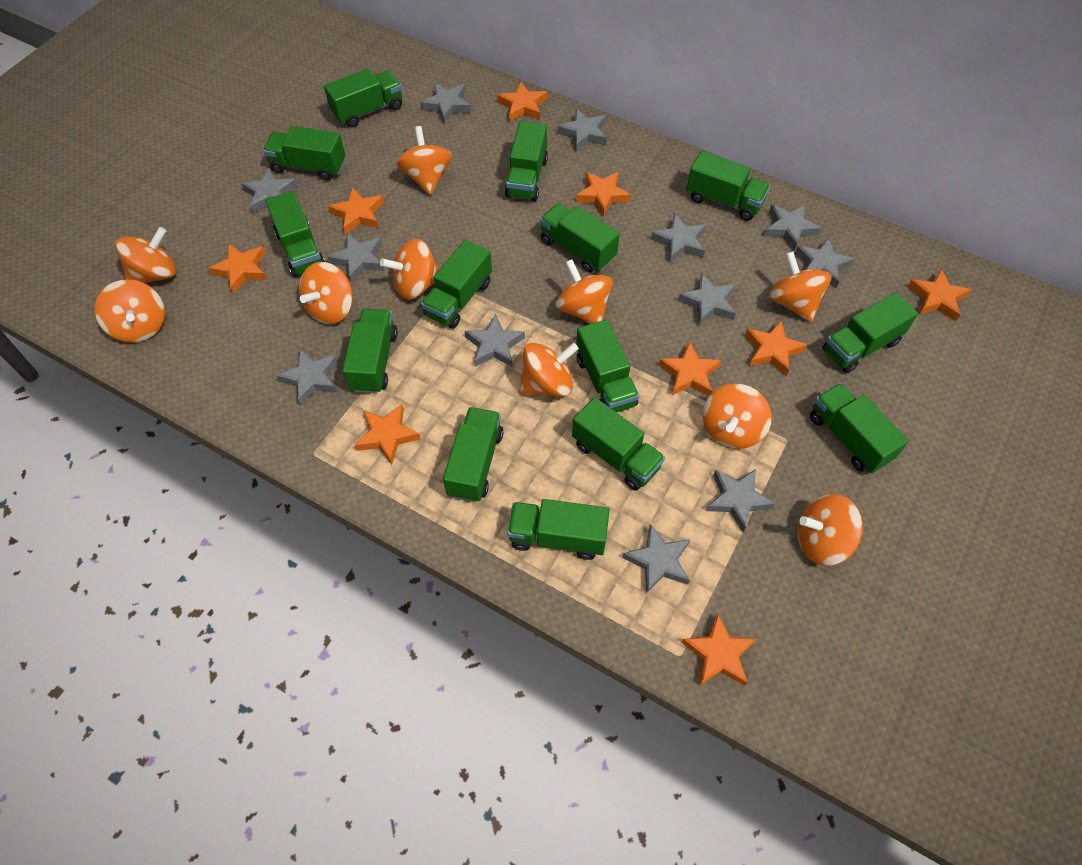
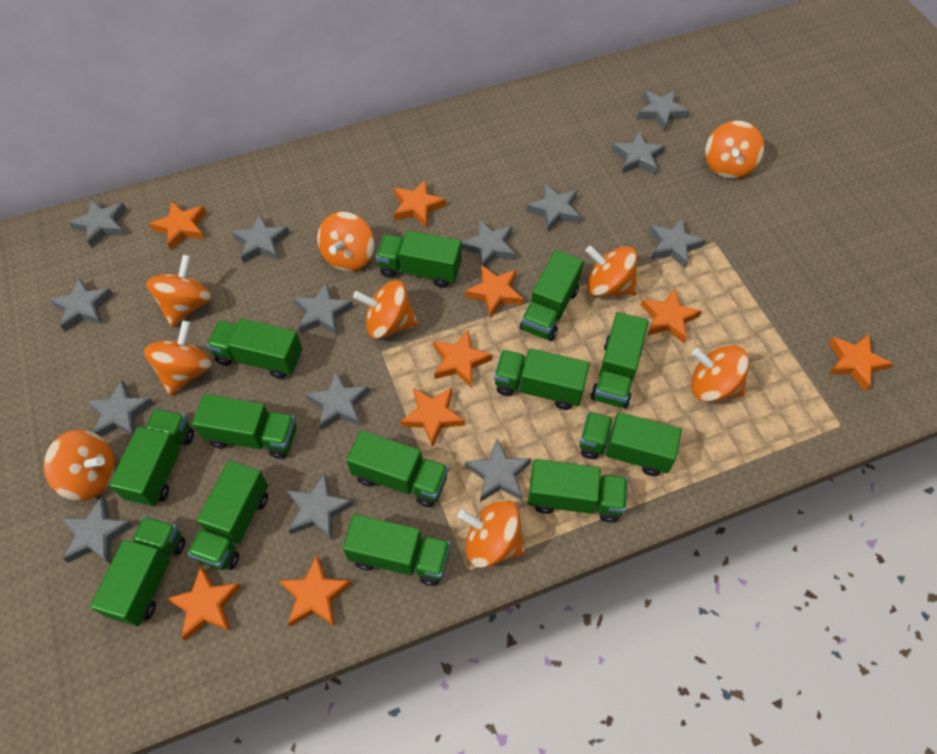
green truck: 14 -> 13
grey star: 12 -> 14
orange spinning top: 10 -> 9

